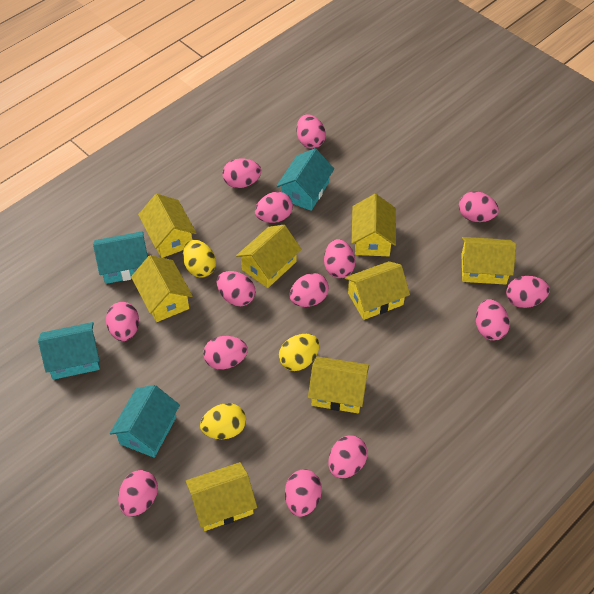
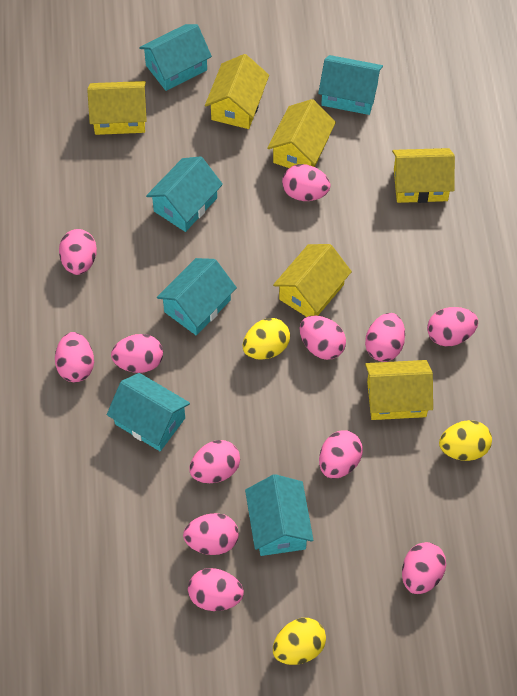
pink egg: 14 -> 12
turquoise house: 4 -> 6
yellow house: 8 -> 6

